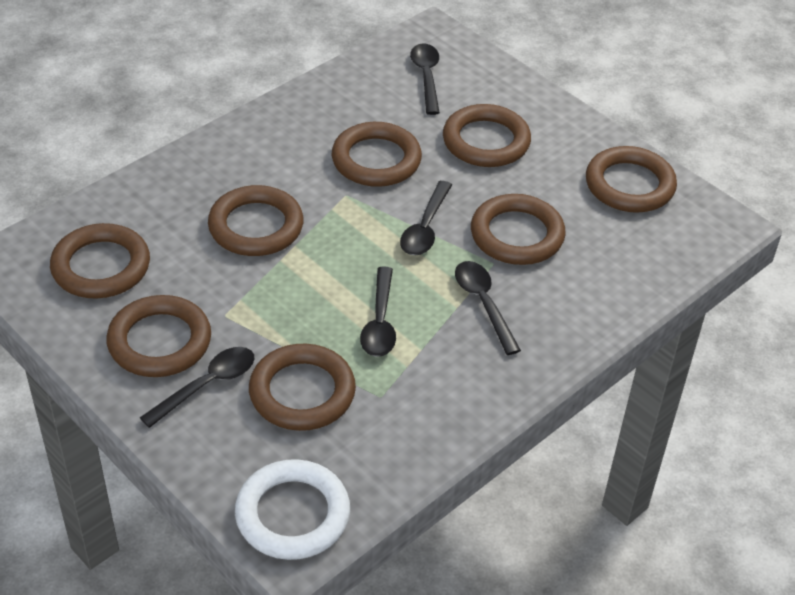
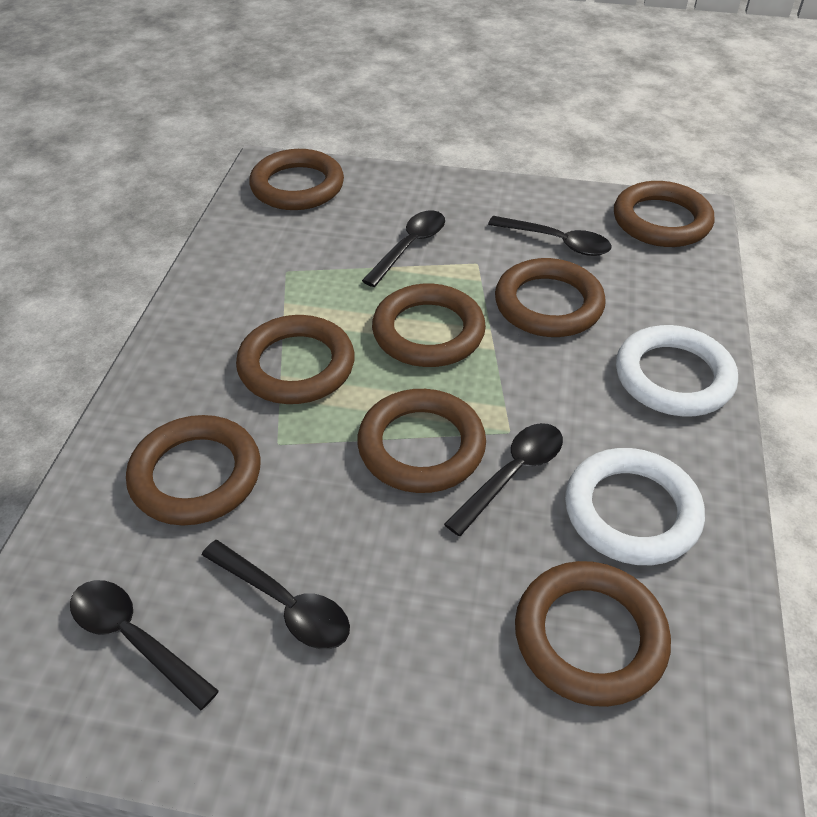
white ring: 1 -> 2

